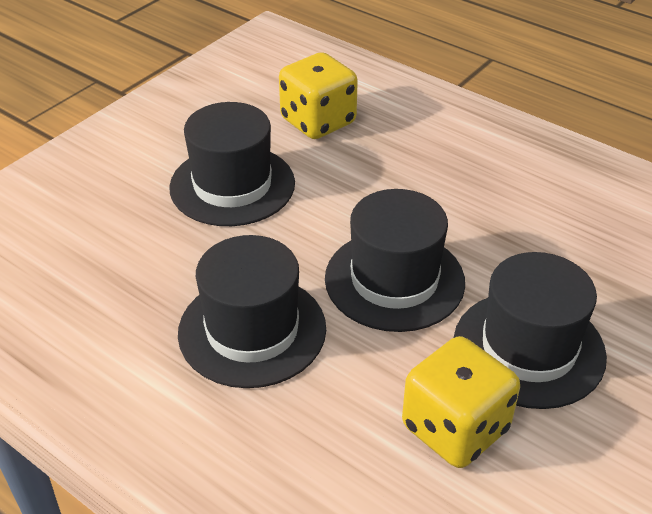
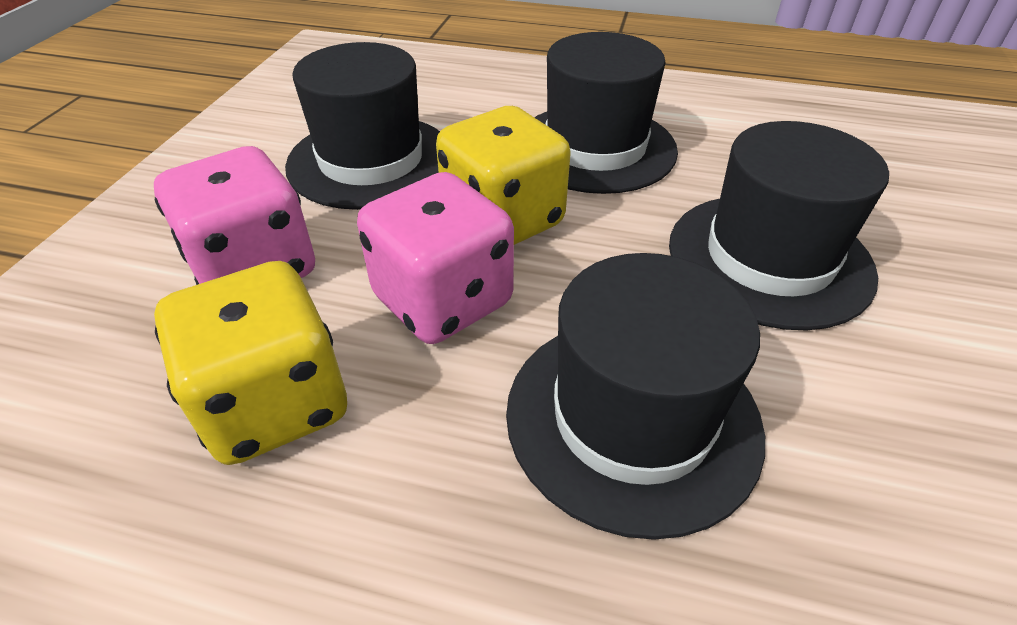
pink dice: 0 -> 2

